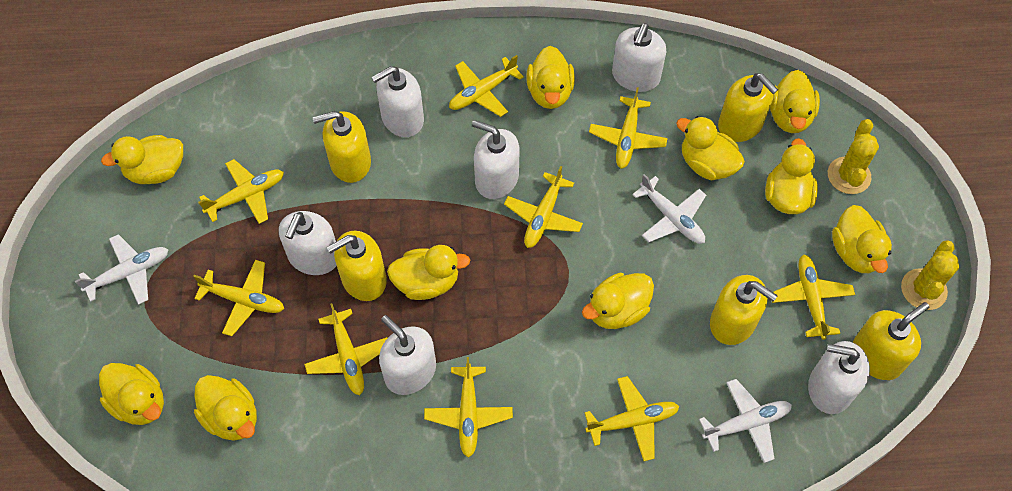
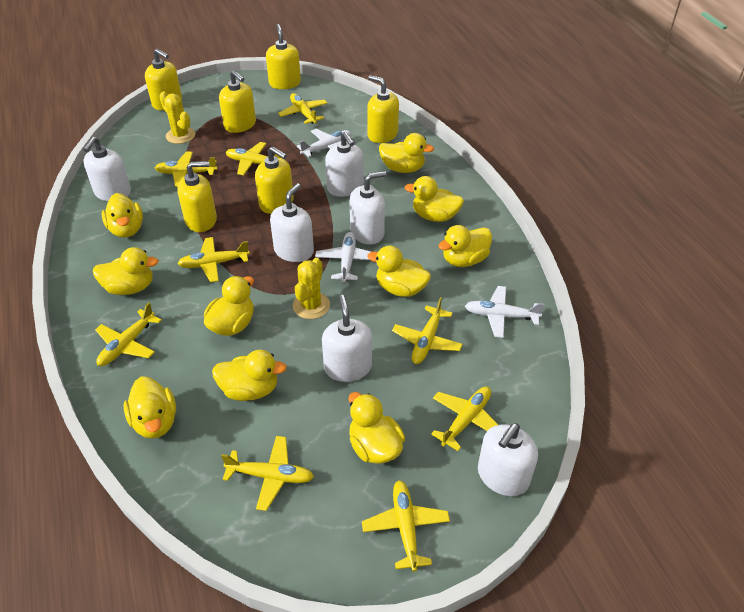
yellow soap dispenser: 5 -> 6

